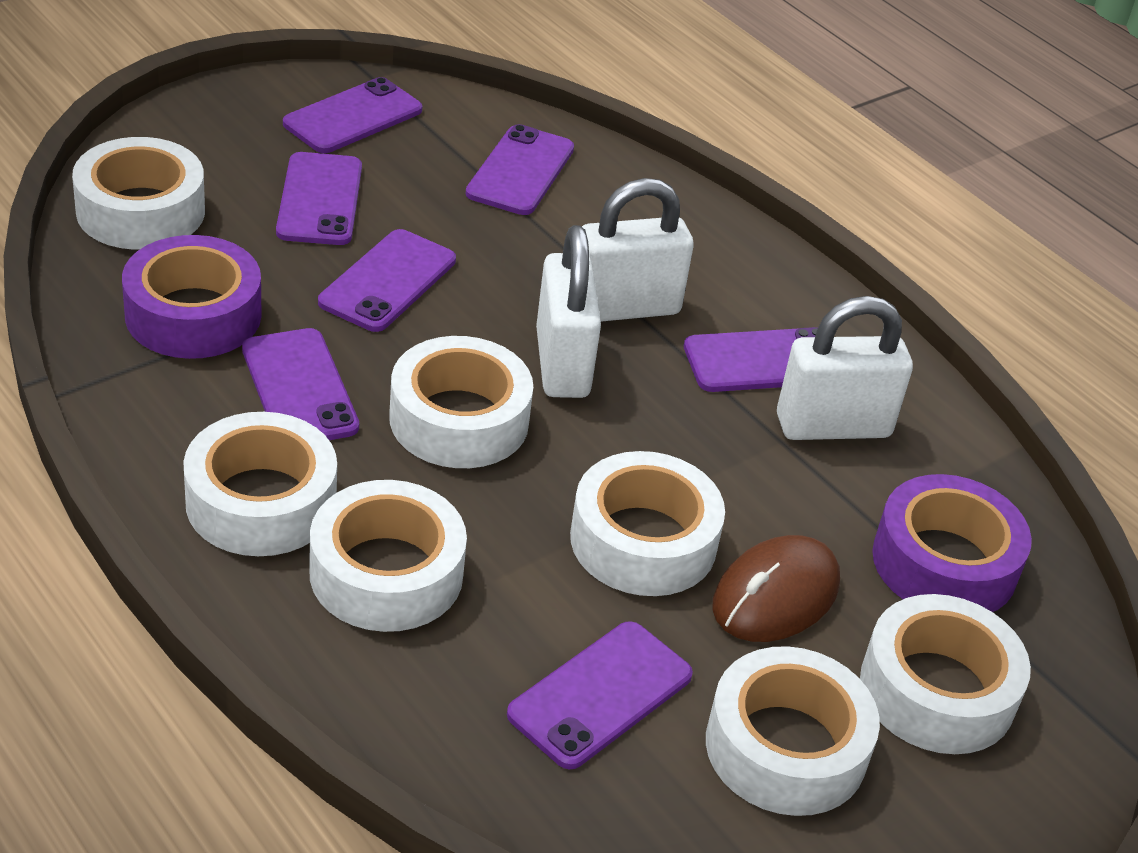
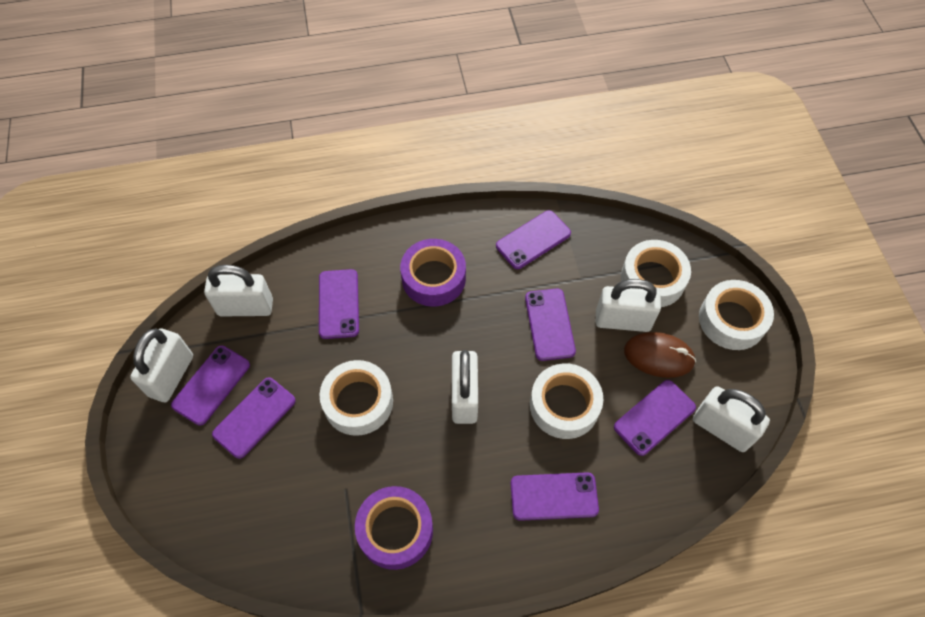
white padlock: 3 -> 5
white tape: 7 -> 4

